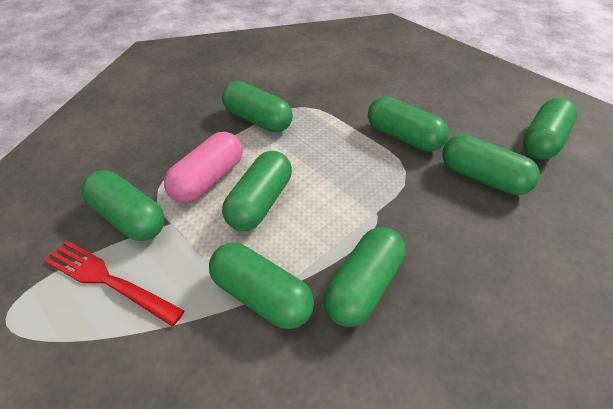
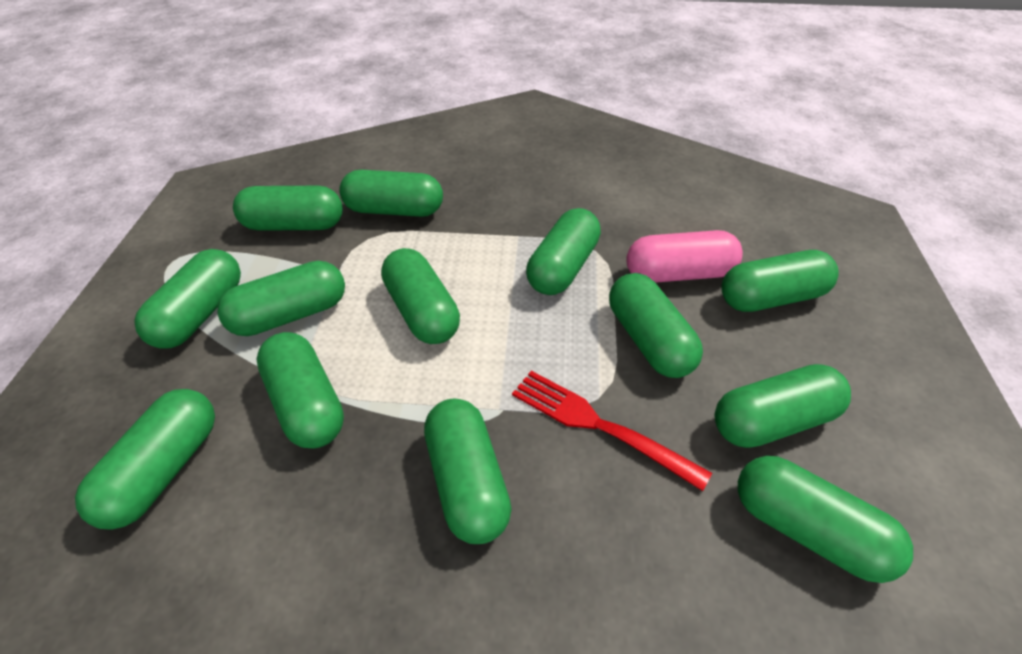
green capsule: 8 -> 13

